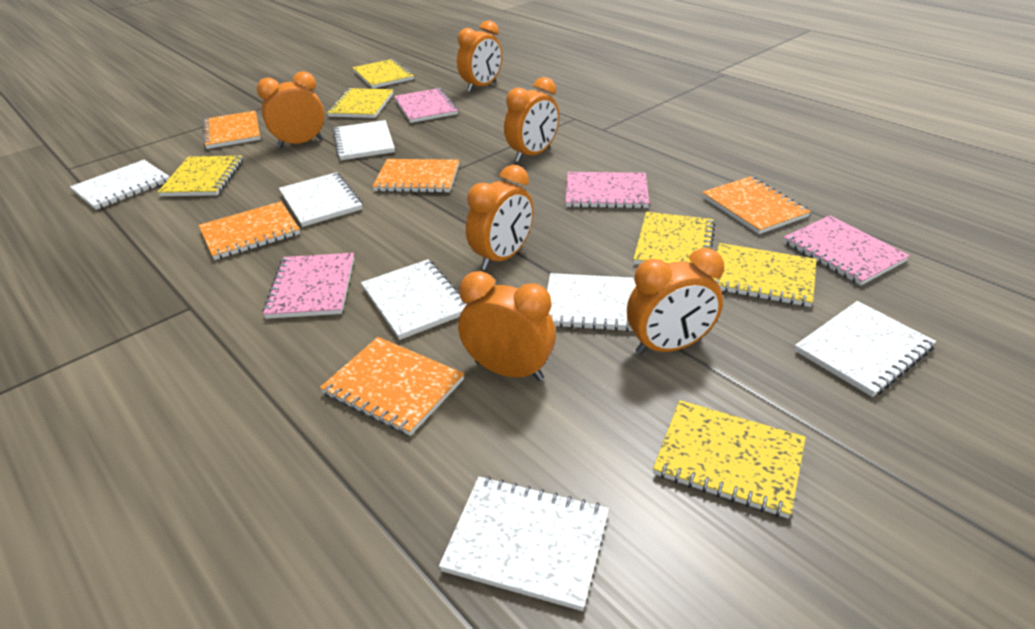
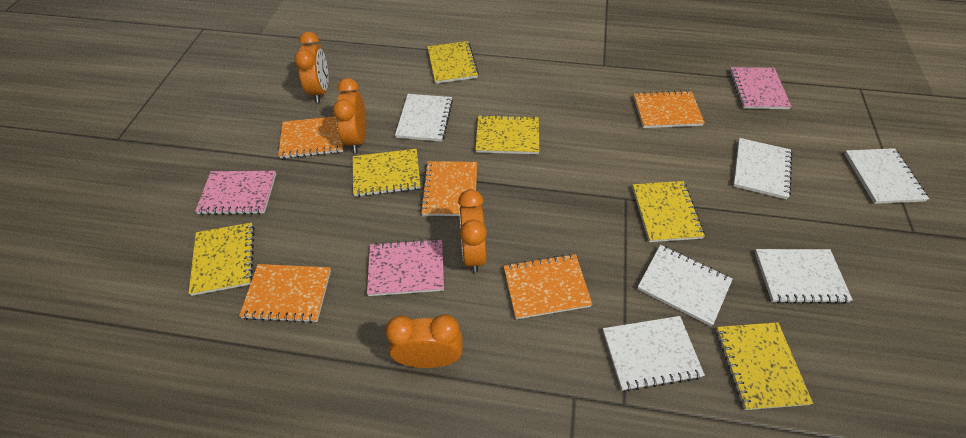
orange clock: 6 -> 4
pink notebook: 4 -> 3
white notebook: 7 -> 6

